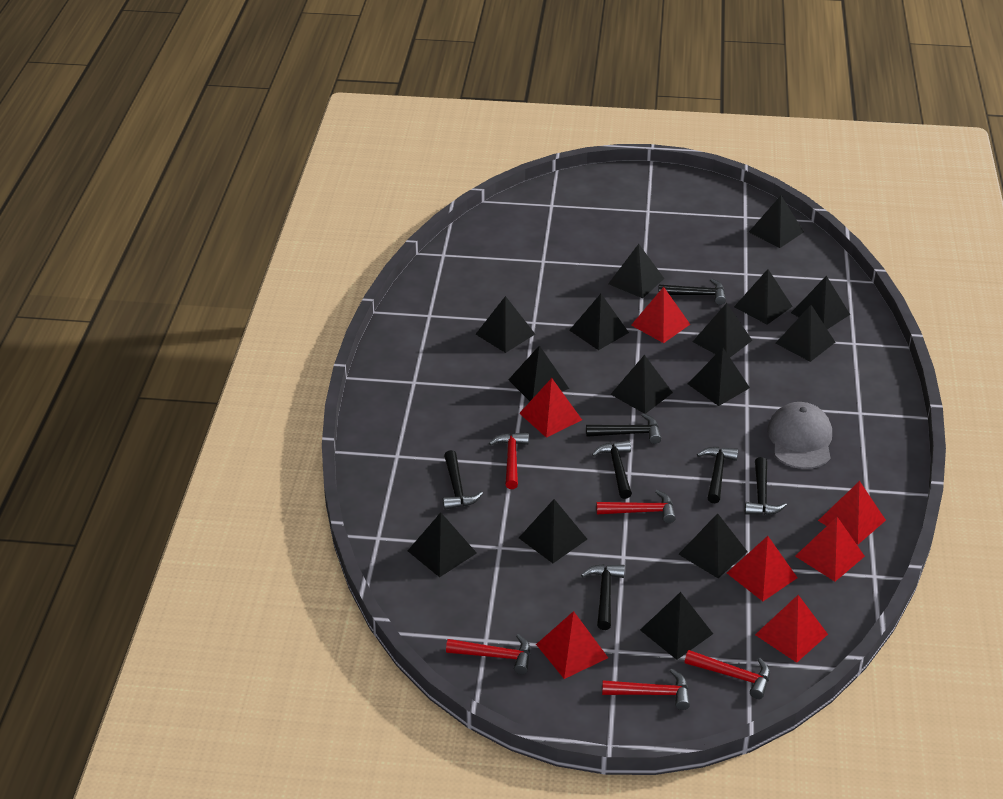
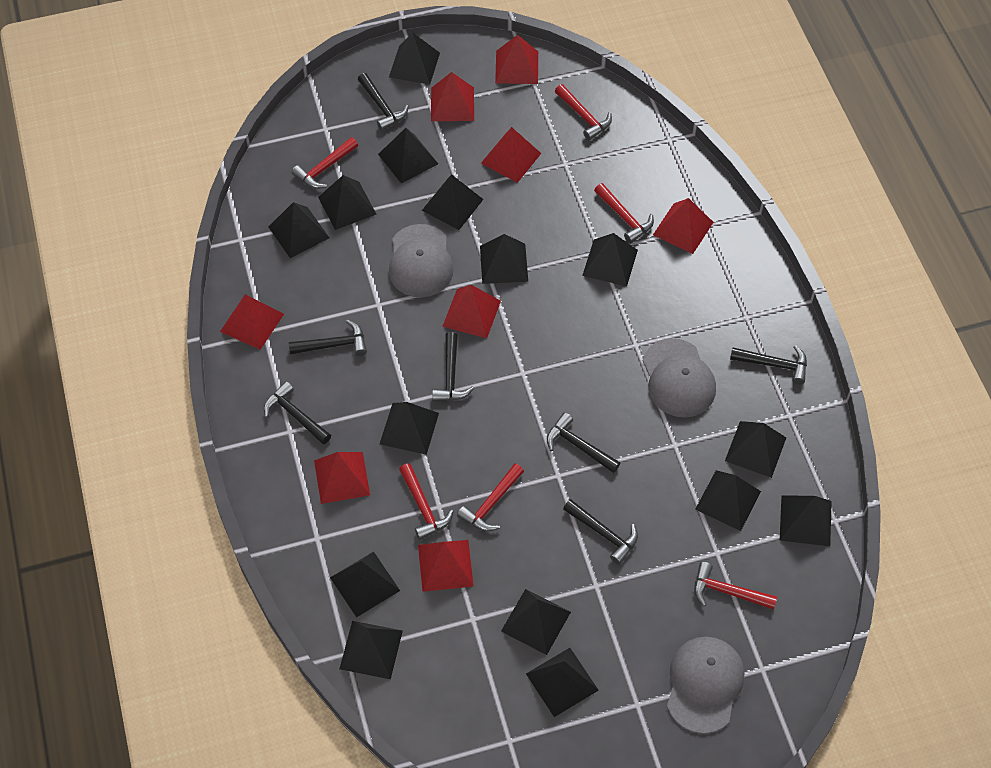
grey cap: 1 -> 3
red hammer: 5 -> 6
red pyramid: 7 -> 8

